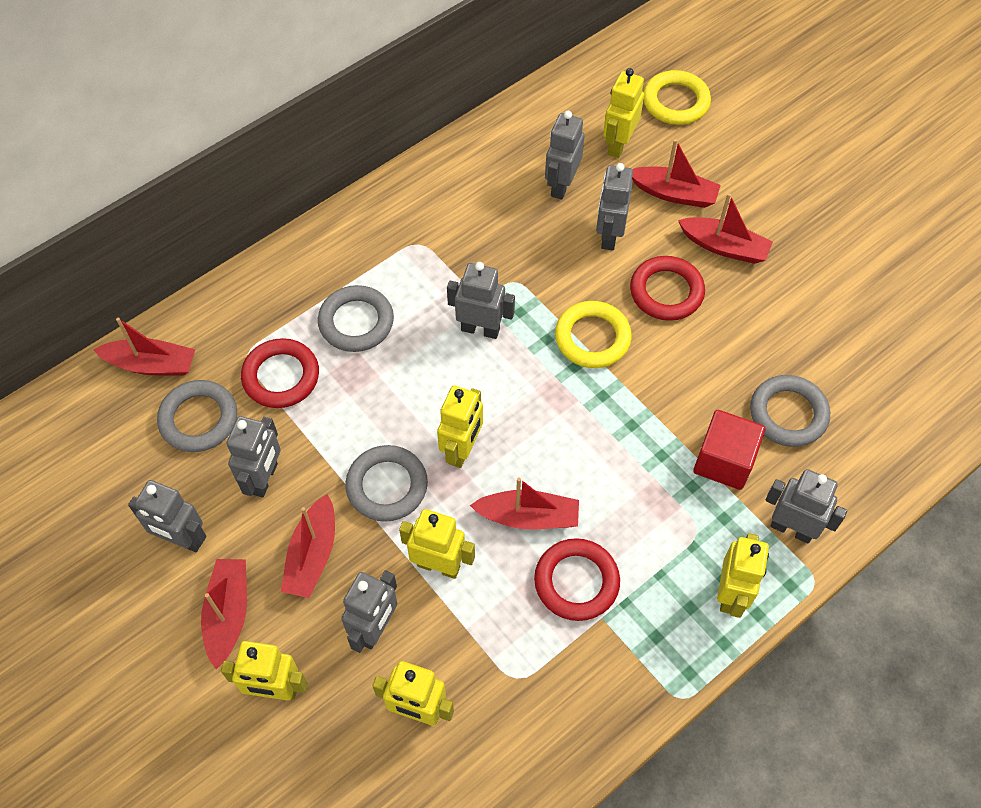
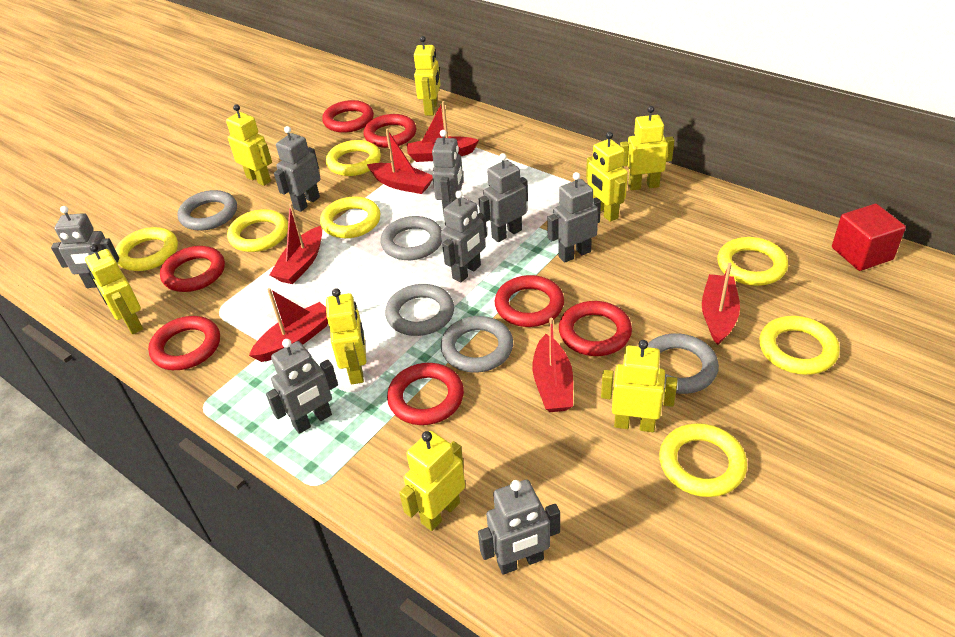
grey ring: 4 -> 5
grey robot: 7 -> 8
red ring: 3 -> 7
yellow ring: 2 -> 7
yellow robot: 6 -> 8

